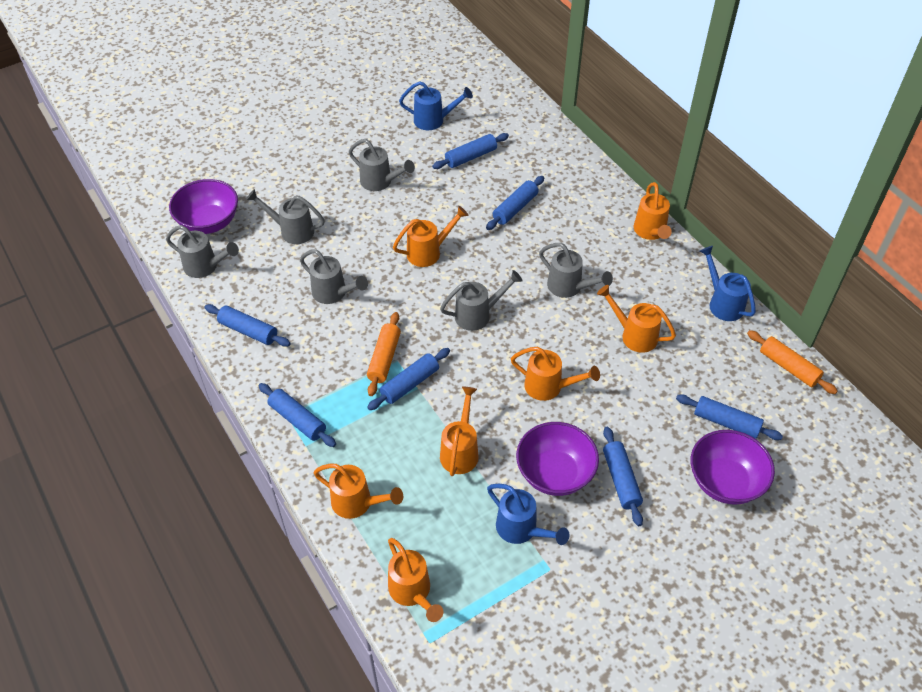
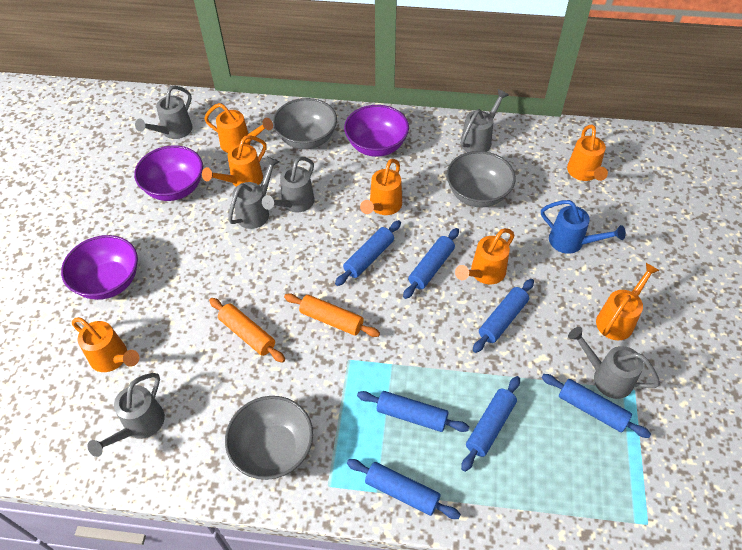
blue watering can: 3 -> 1
grey bowl: 0 -> 3

